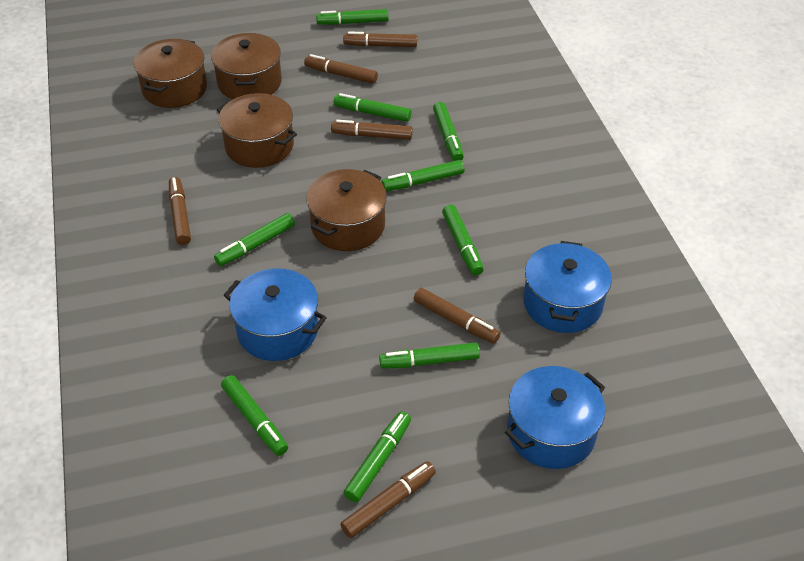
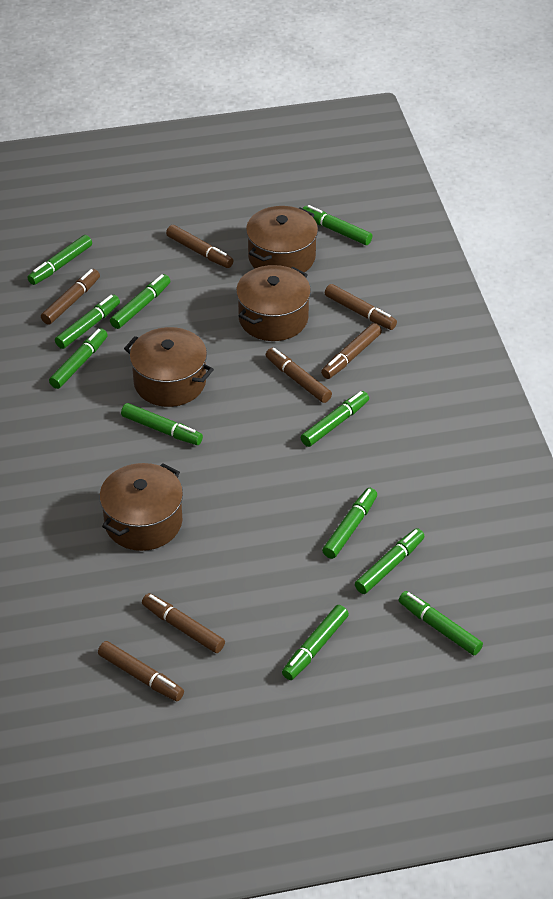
blue pot: 3 -> 0
brown marker: 6 -> 7
green marker: 9 -> 11

